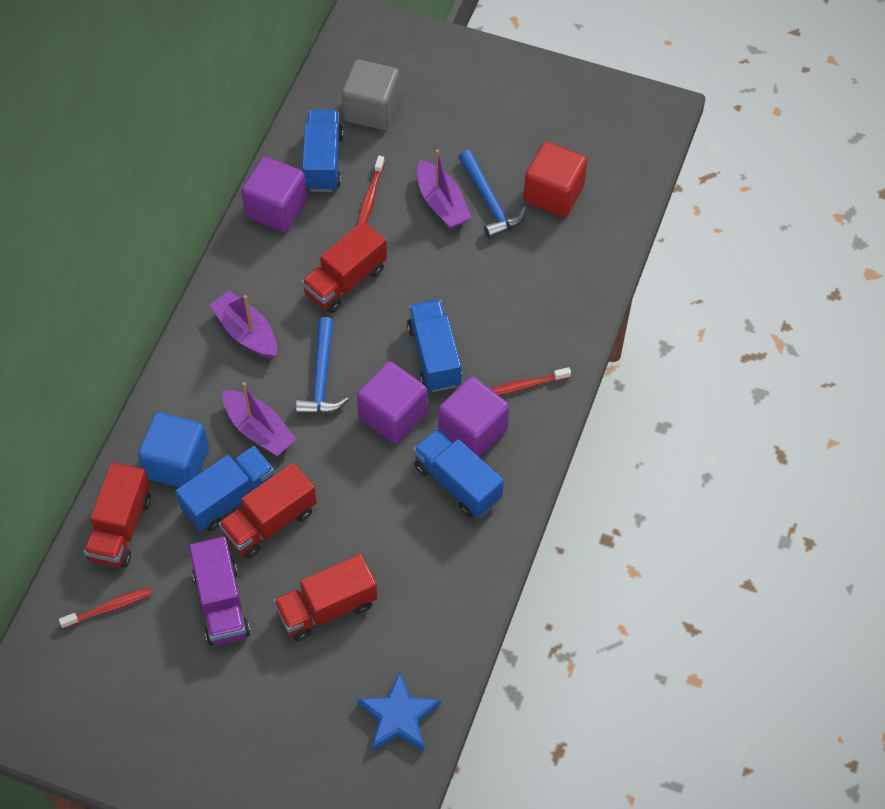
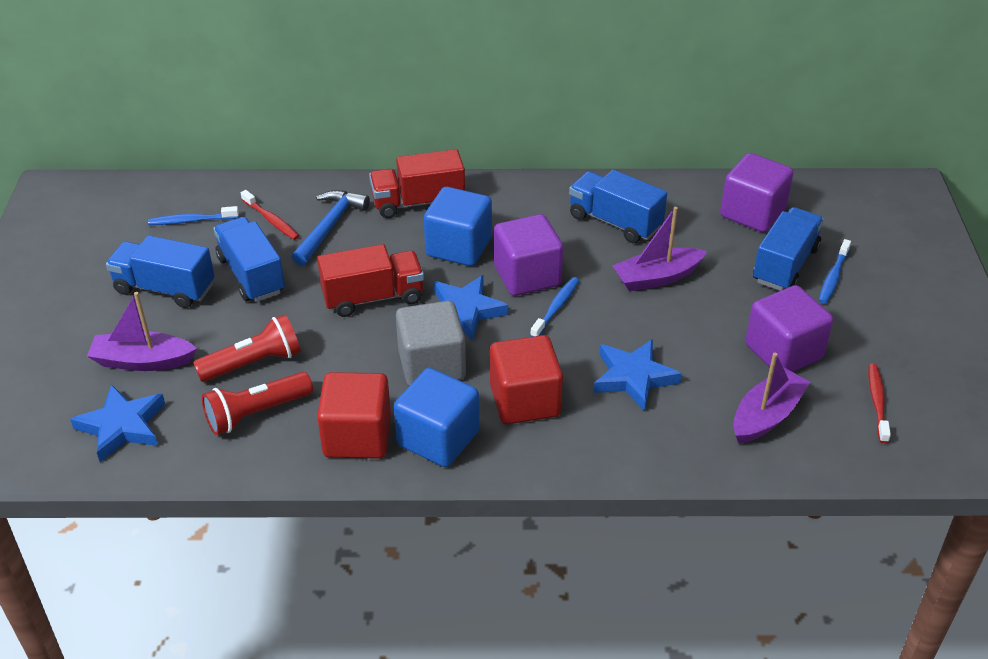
blue cube: 1 -> 2
blue hammer: 2 -> 1
blue star: 1 -> 3
blue toothbrush: 0 -> 3
purple truck: 1 -> 0
red cube: 1 -> 2
red flashlight: 0 -> 2
red toothbrush: 3 -> 2
red truck: 4 -> 2

